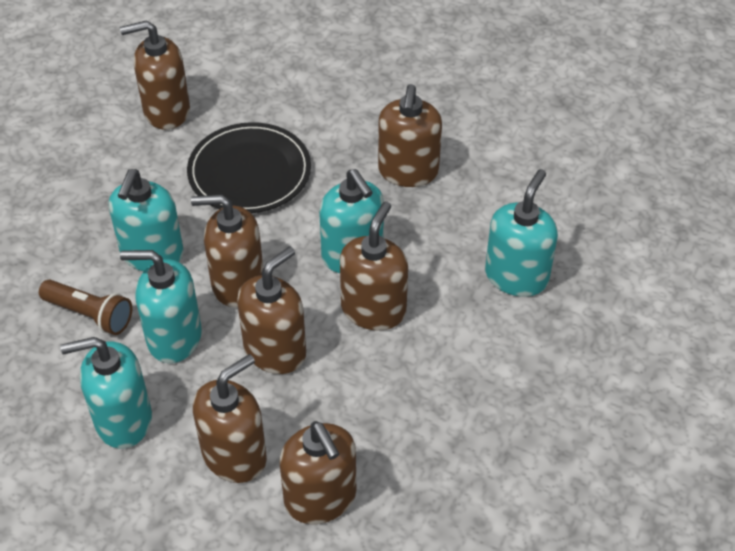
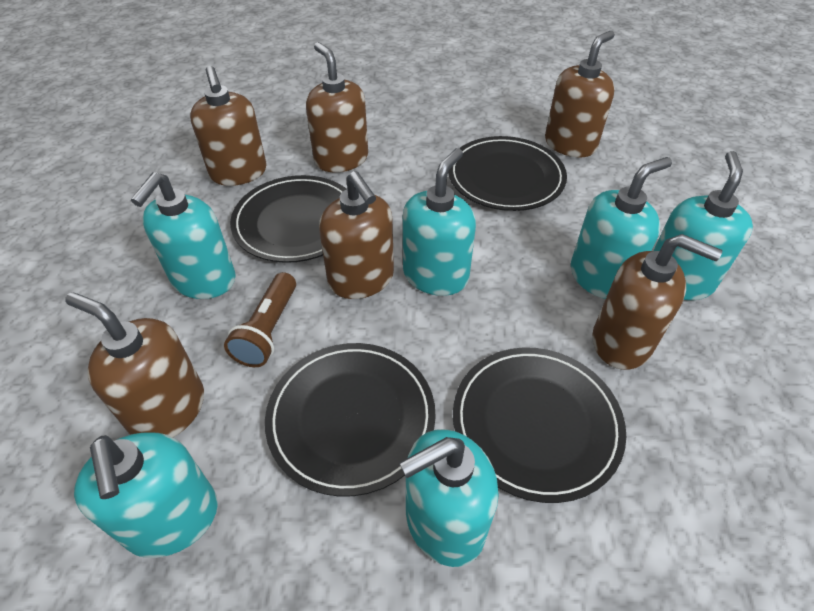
black plate: 1 -> 4
brown soap dispenser: 7 -> 6
turquoise soap dispenser: 5 -> 6

